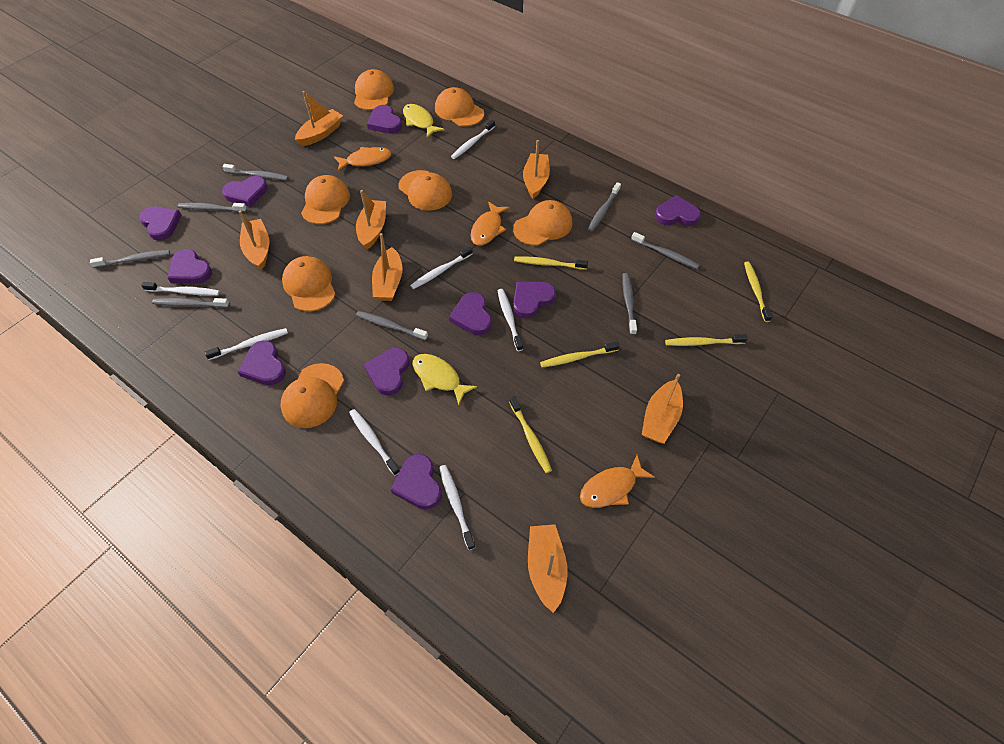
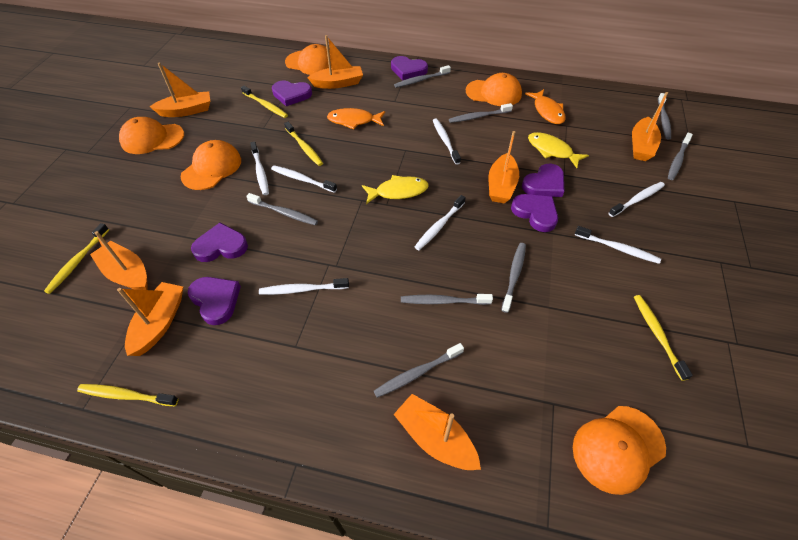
orange cap: 7 -> 5
orange fish: 3 -> 2
purple heart: 10 -> 6

